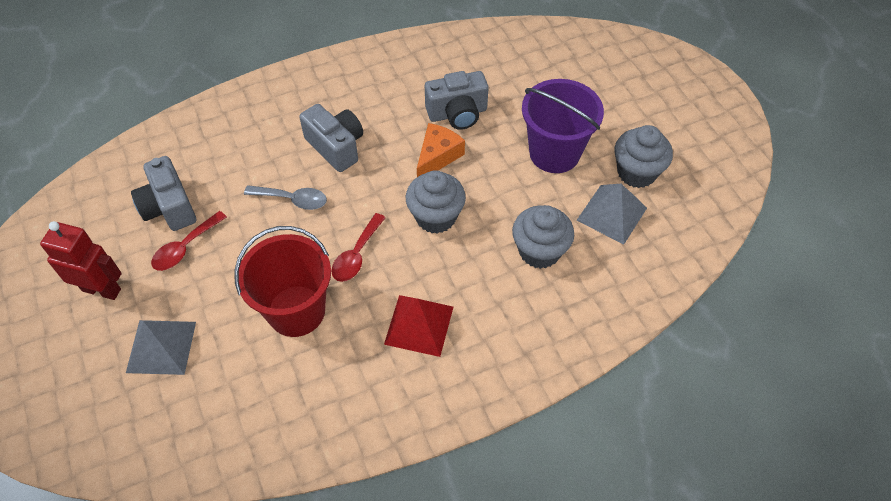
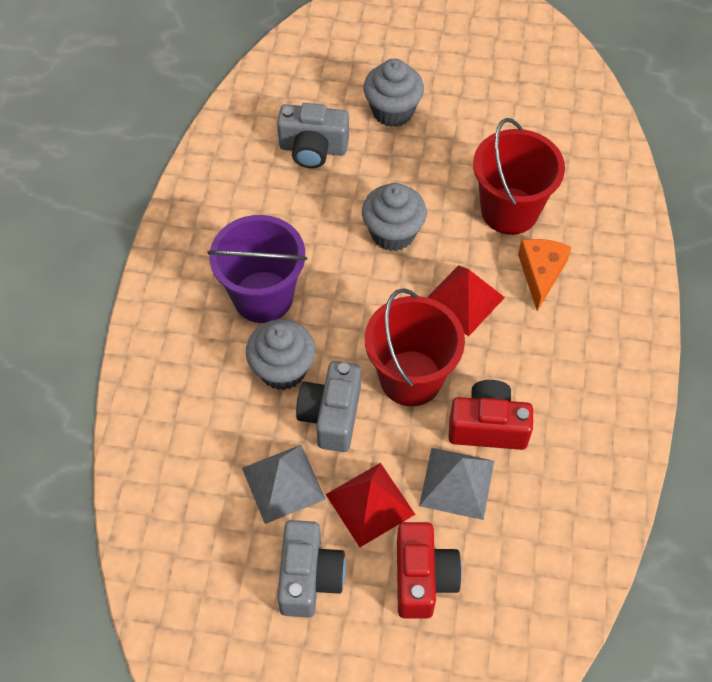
grey spoon: 1 -> 0
red bucket: 1 -> 2
red camera: 0 -> 2
red pyramid: 1 -> 2
red robot: 1 -> 0
red spoon: 2 -> 0

